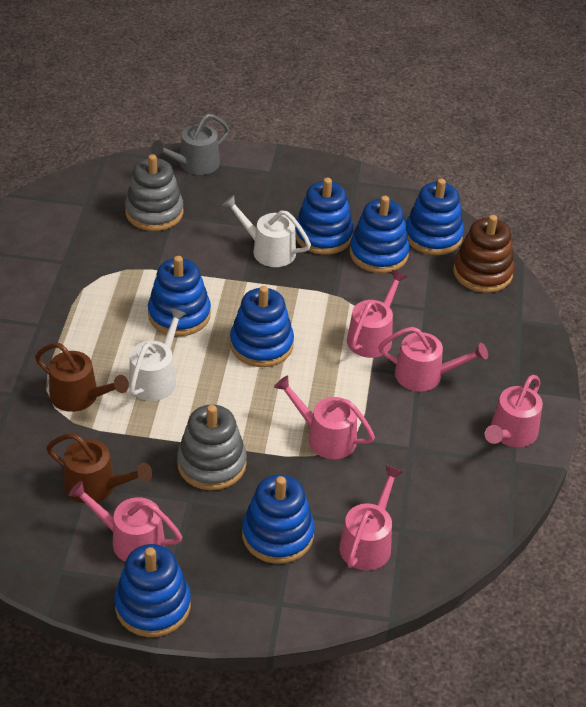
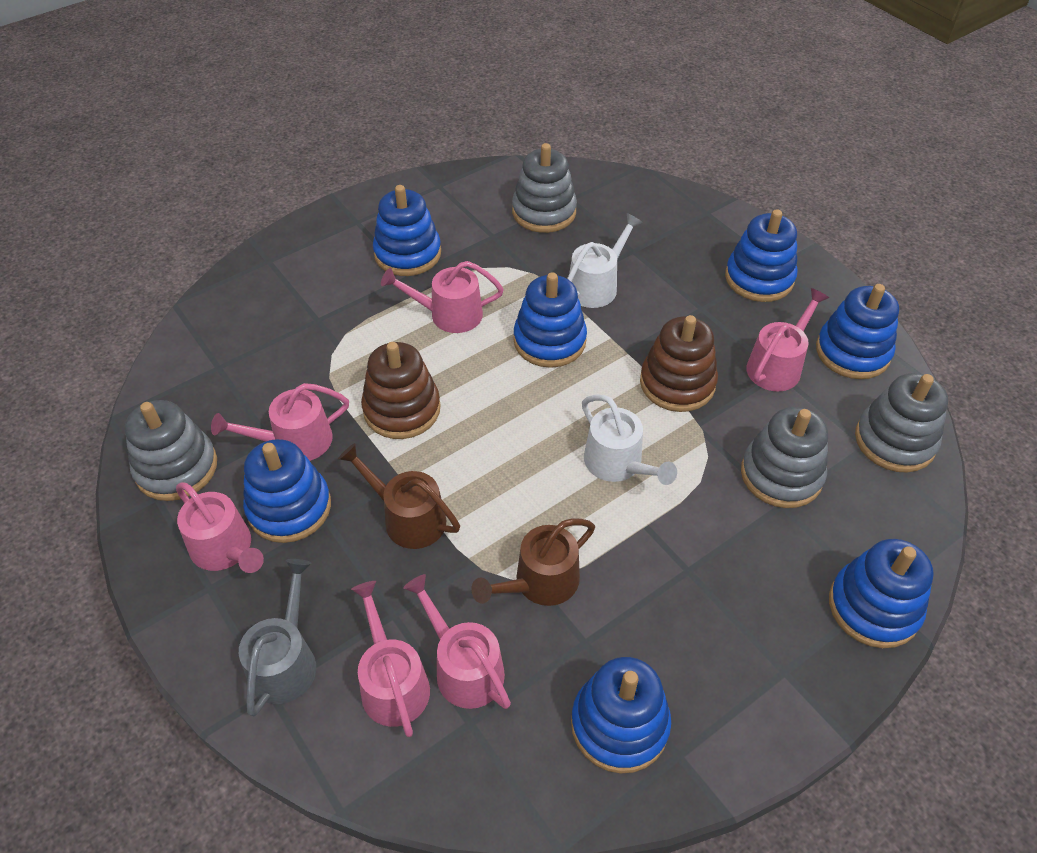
brown stacking toy: 1 -> 2
grey stacking toy: 2 -> 4

